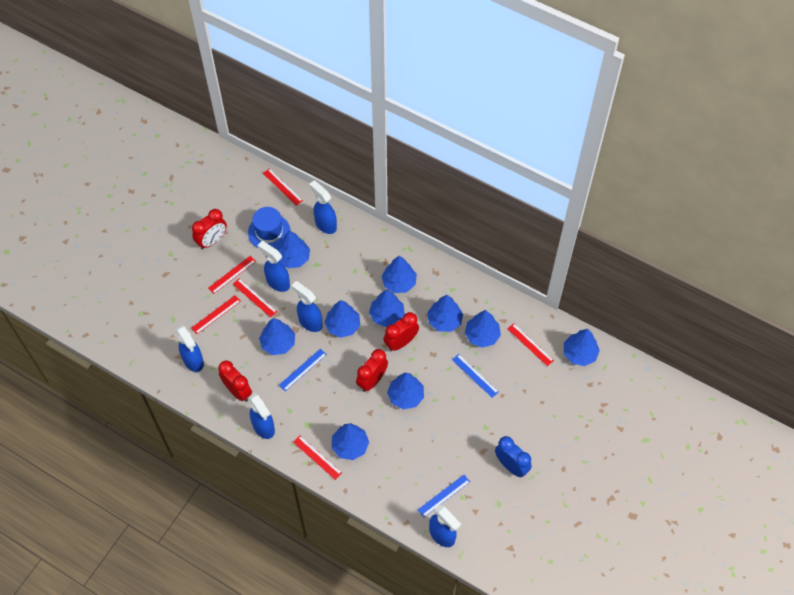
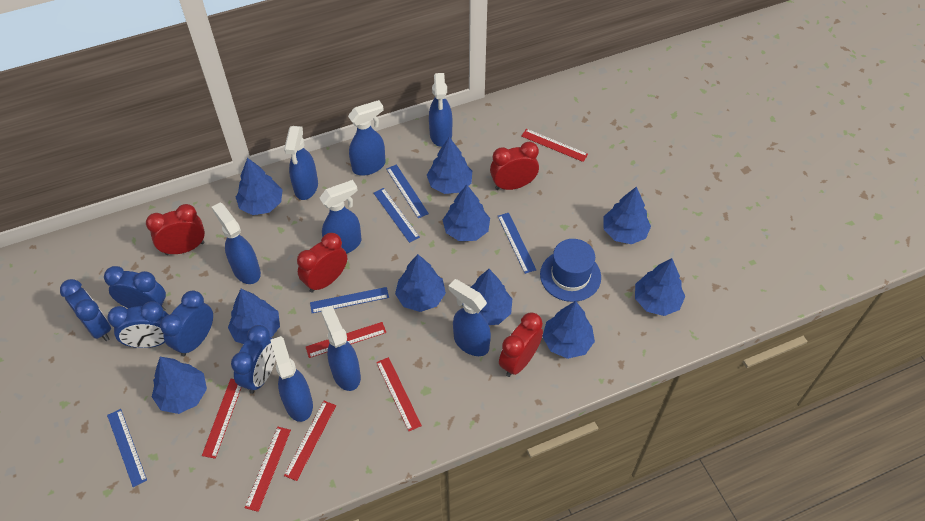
blue clock: 1 -> 5
blue ruler: 3 -> 5
blue spray bottle: 6 -> 8

